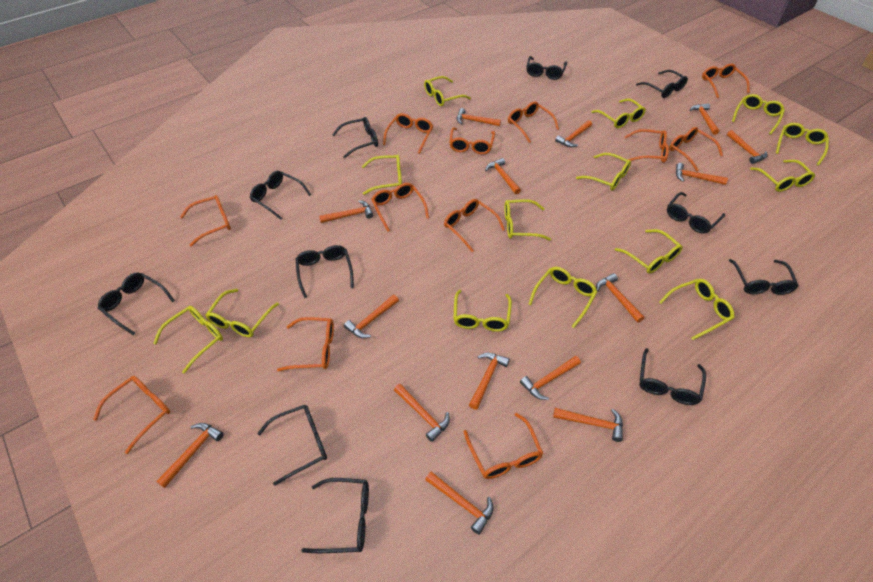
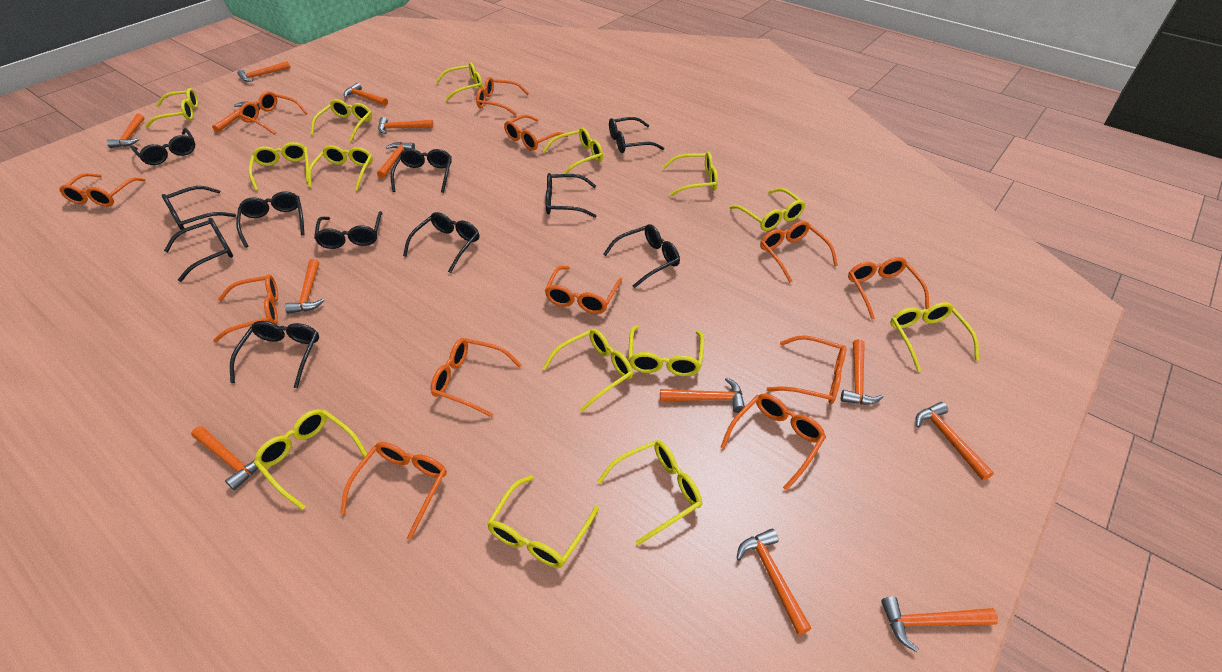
orange hammer: 15 -> 13

